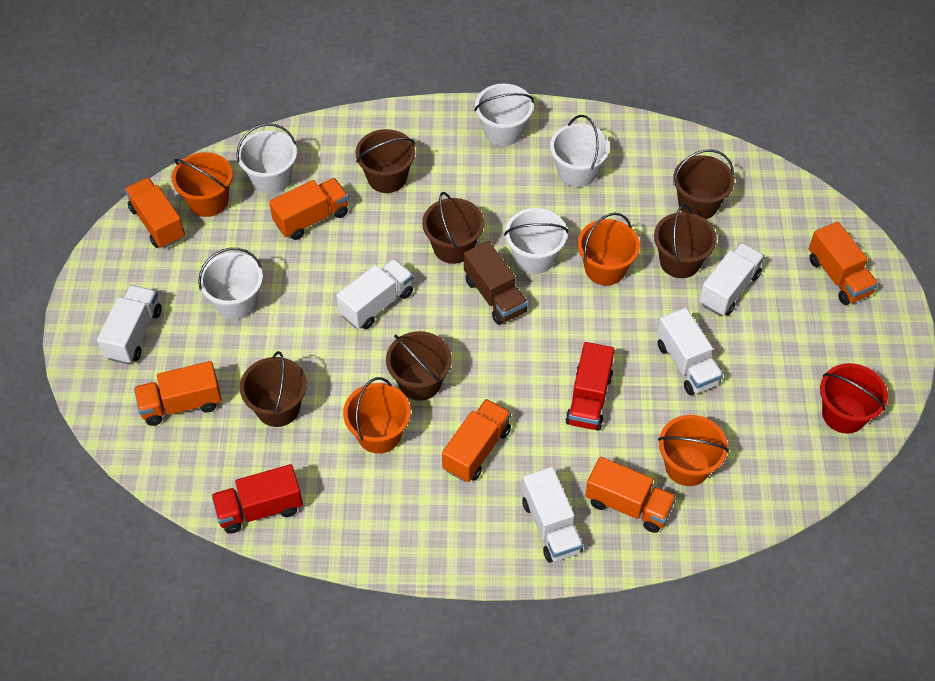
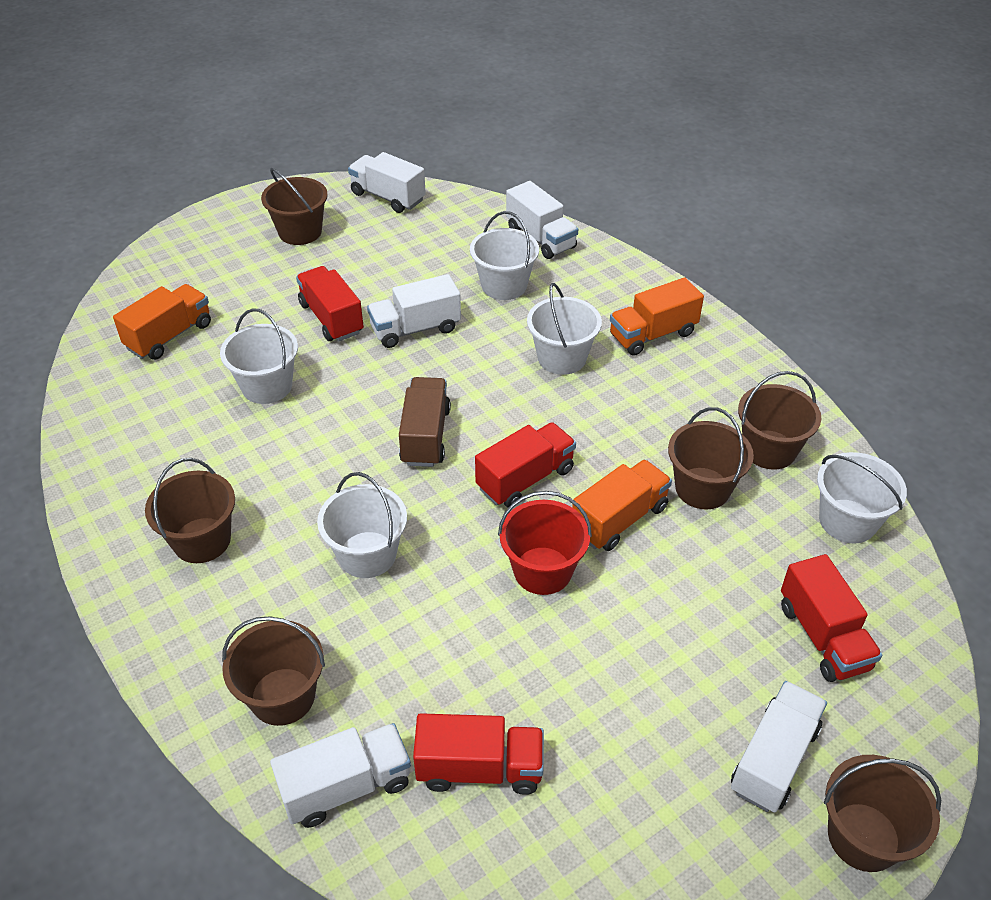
orange bucket: 4 -> 0
orange truck: 6 -> 3
red truck: 2 -> 4

